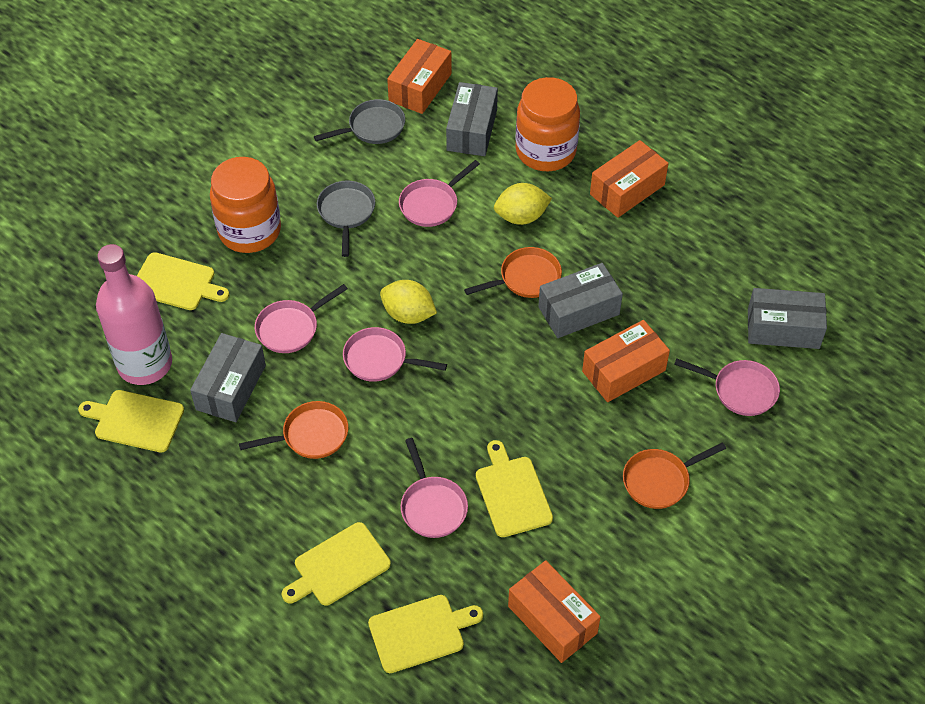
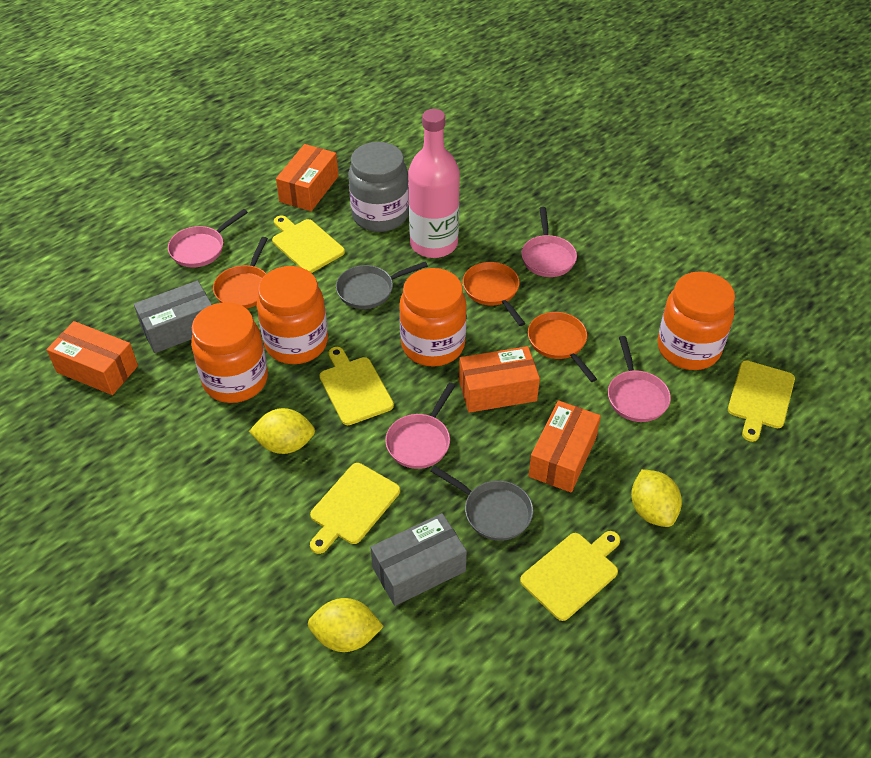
grey box: 4 -> 2
grey jar: 0 -> 1
orange jar: 2 -> 4
pink pan: 5 -> 4
yellow lemon: 2 -> 3

